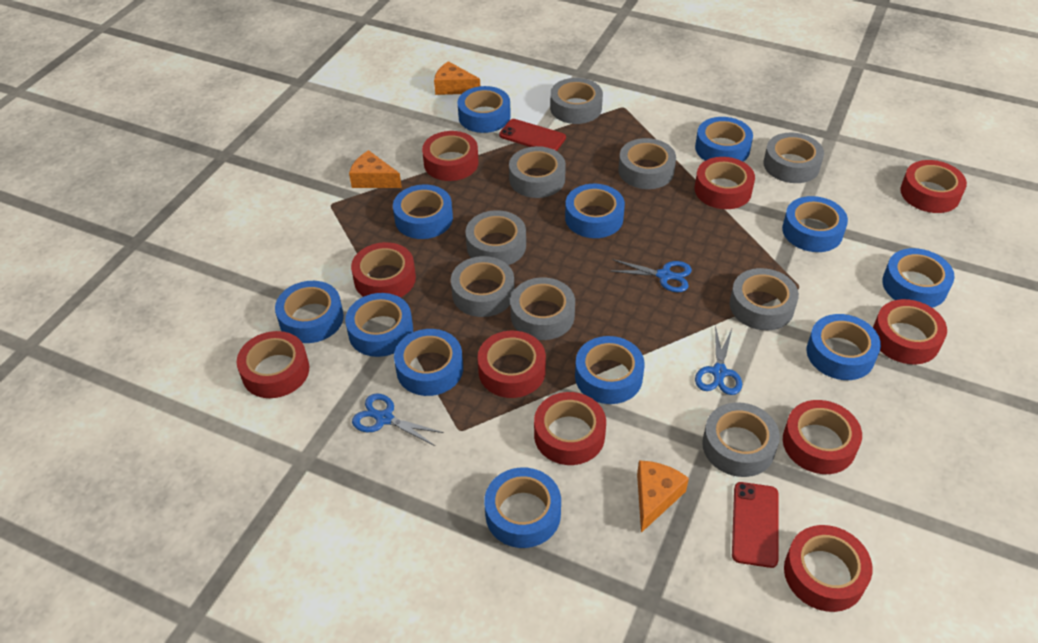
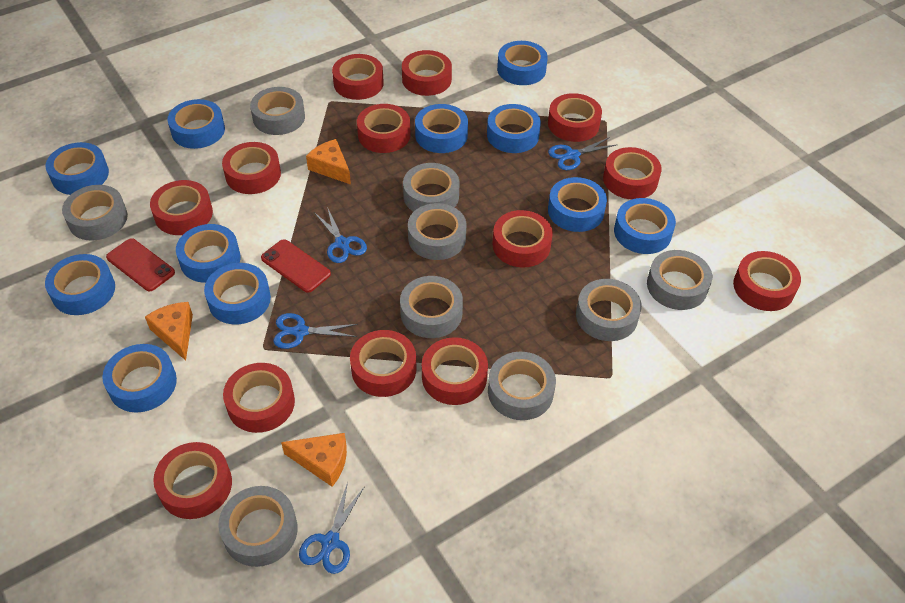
blue scissors: 3 -> 4
blue tape: 12 -> 11
red tape: 10 -> 13

